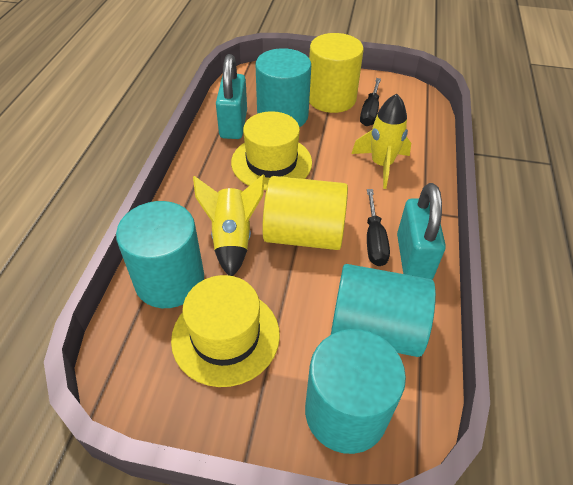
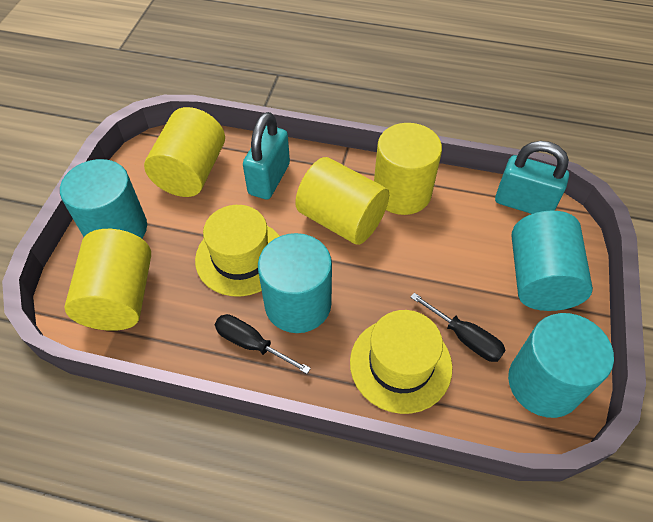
yellow cylinder: 2 -> 4
yellow rocket: 2 -> 0

